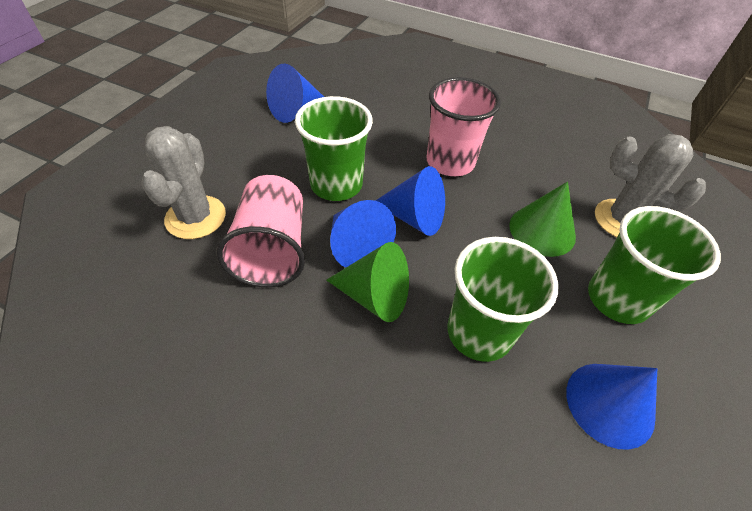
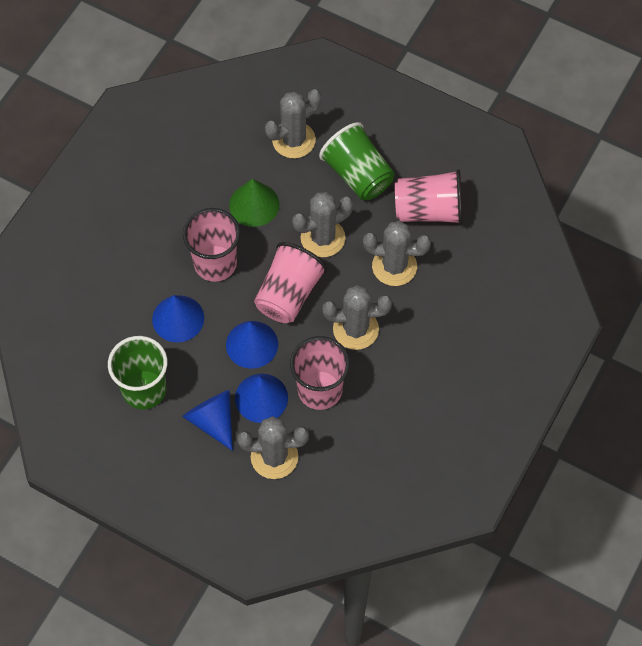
green cone: 2 -> 1
green cup: 3 -> 2
grey cactus: 2 -> 5
pink cup: 2 -> 4

